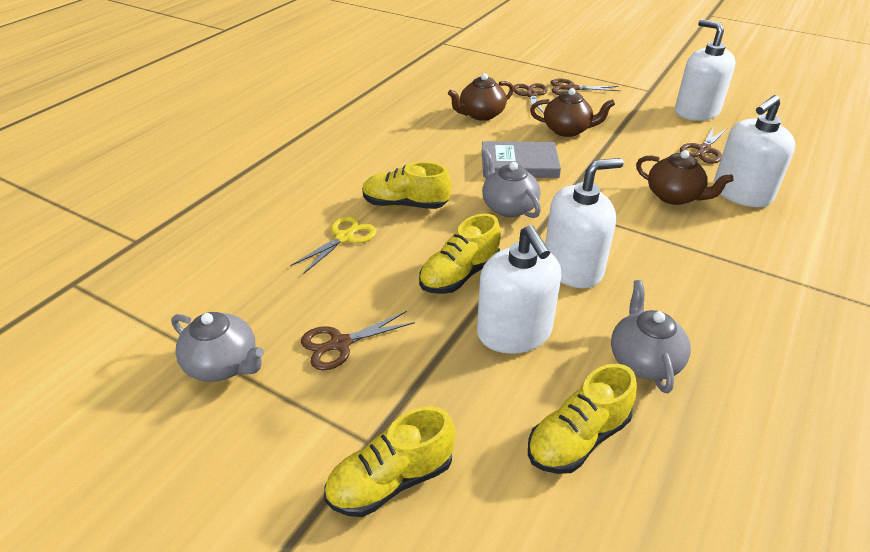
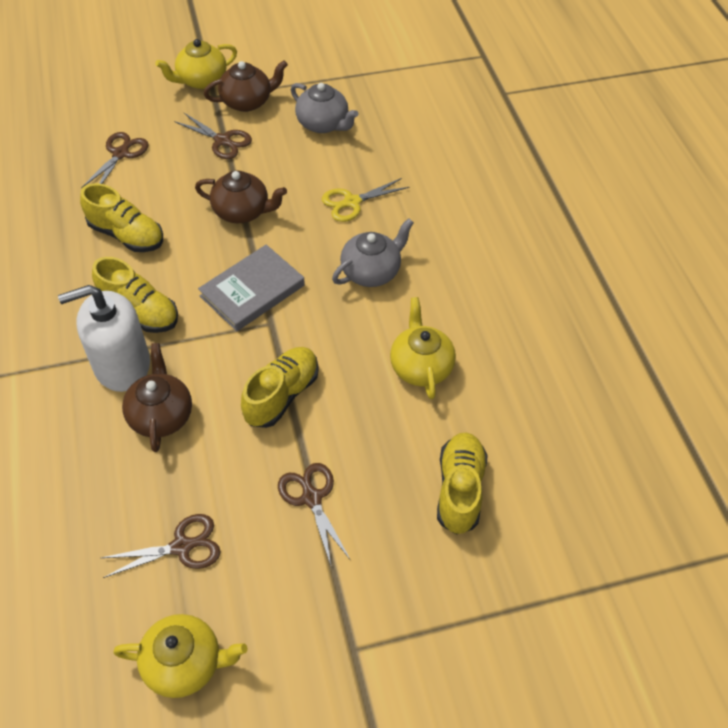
grey teapot: 3 -> 2
white soap dispenser: 4 -> 1
yellow teapot: 0 -> 3

